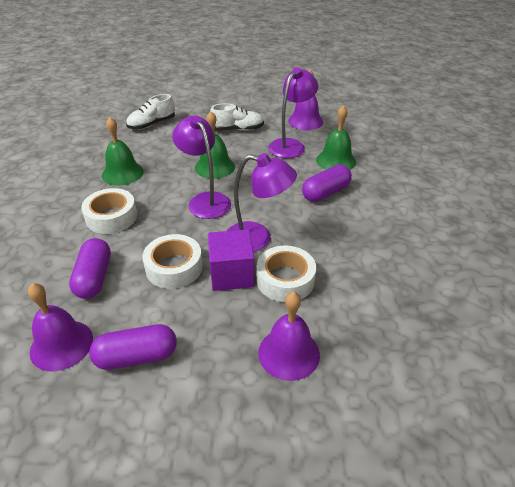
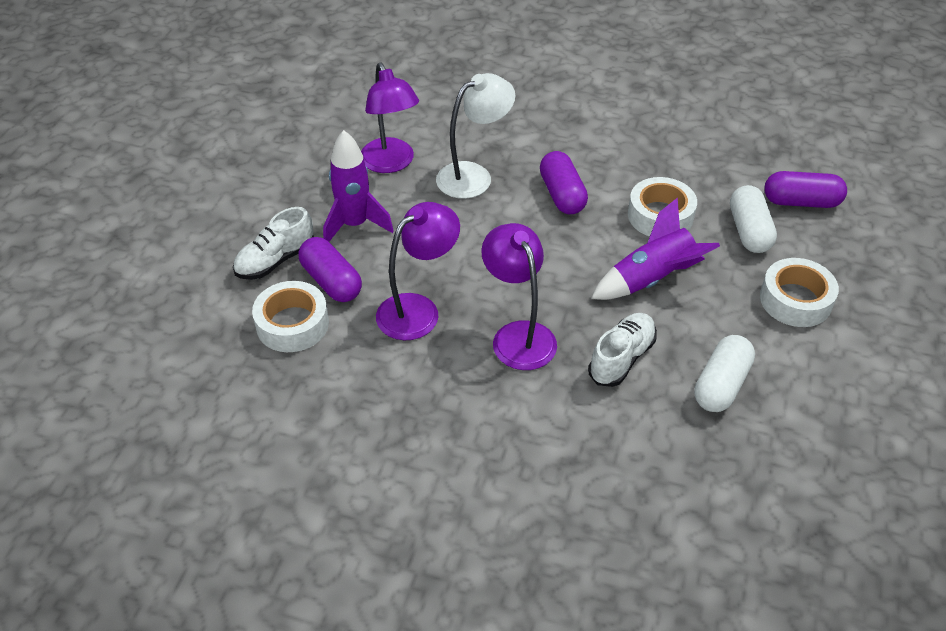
green bell: 3 -> 0
purple bell: 3 -> 0
purple cube: 1 -> 0
purple rocket: 0 -> 2
white capsule: 0 -> 2
white lamp: 0 -> 1

